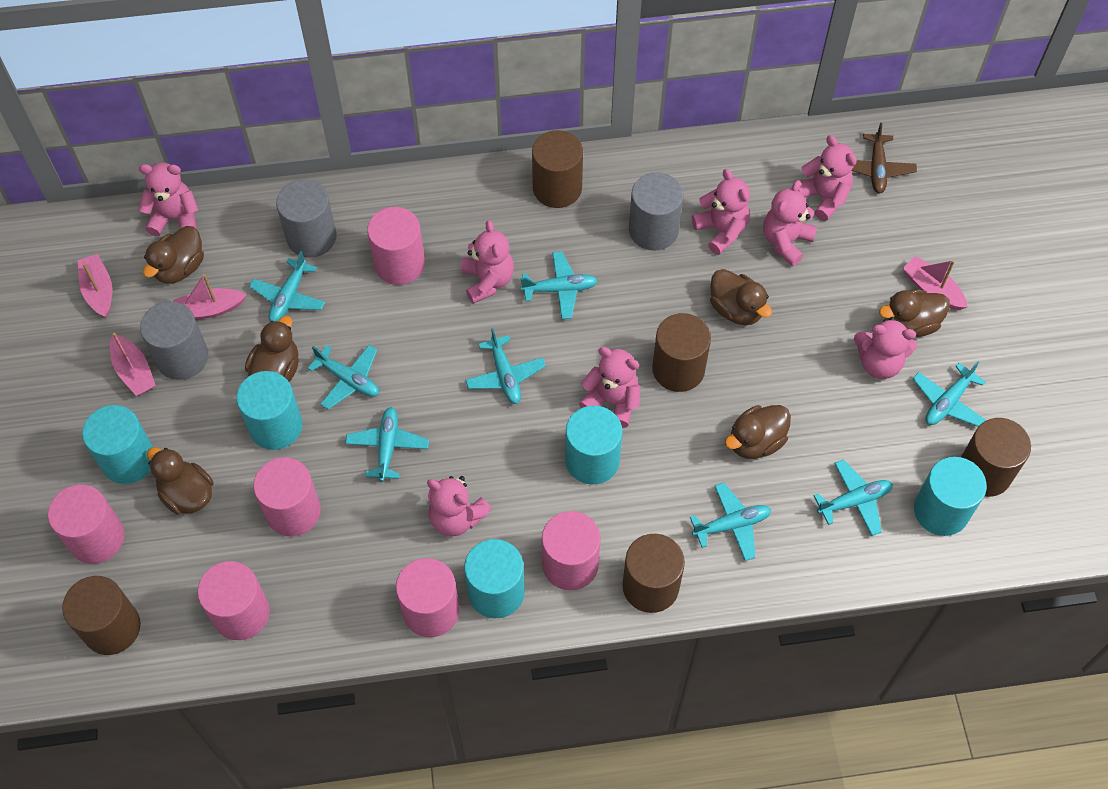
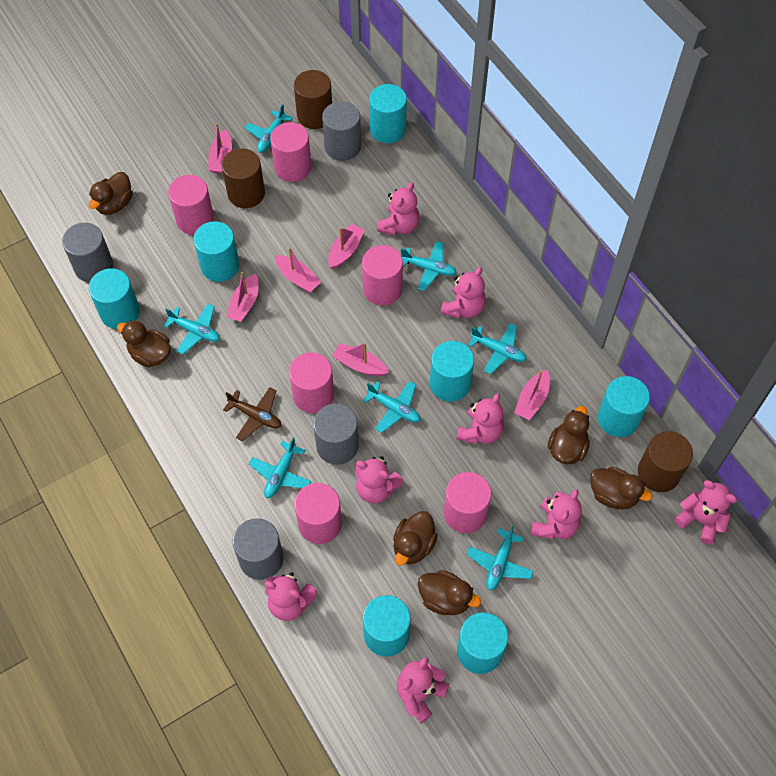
brown cylinder: 5 -> 3
grey cylinder: 3 -> 4
pink boat: 4 -> 6
turquoise cylinder: 5 -> 7
turquoise plane: 8 -> 7

